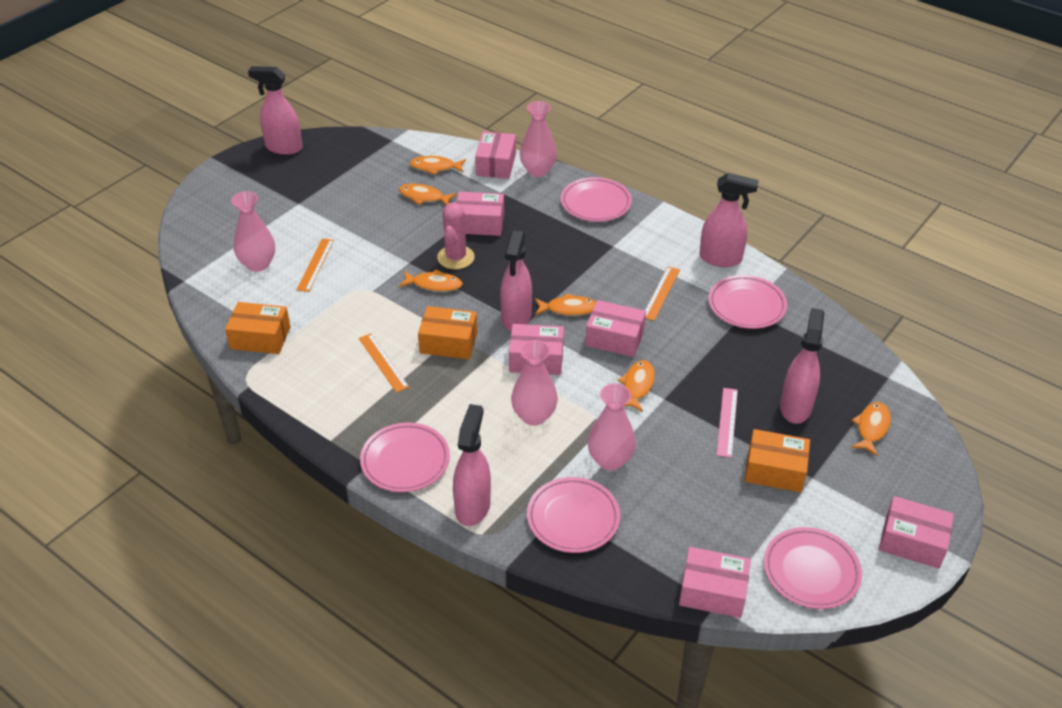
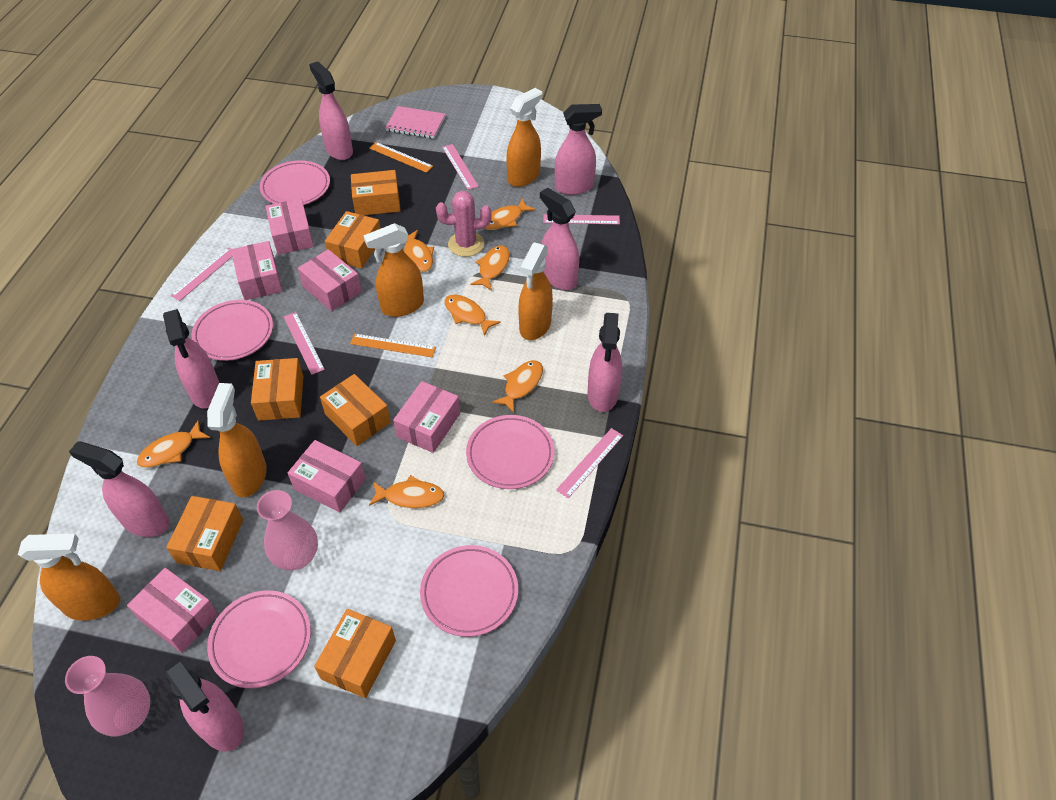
orange box: 3 -> 6
orange fish: 6 -> 7
orange ruler: 3 -> 2
orange spray bottle: 0 -> 5
pink notebook: 0 -> 1
pink ruler: 1 -> 5
pink spray bottle: 5 -> 7
pink vase: 4 -> 2

